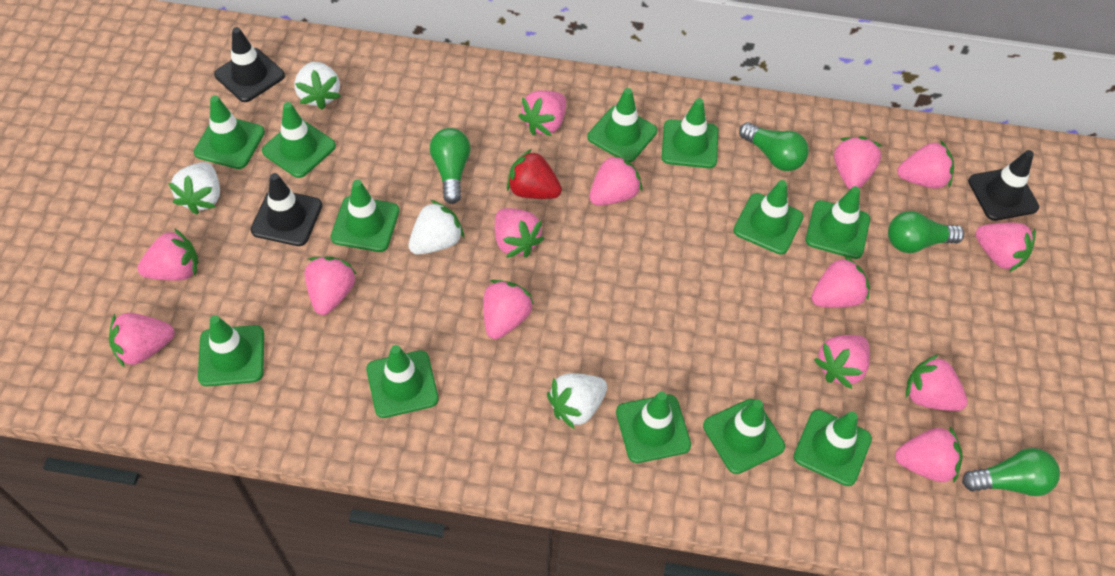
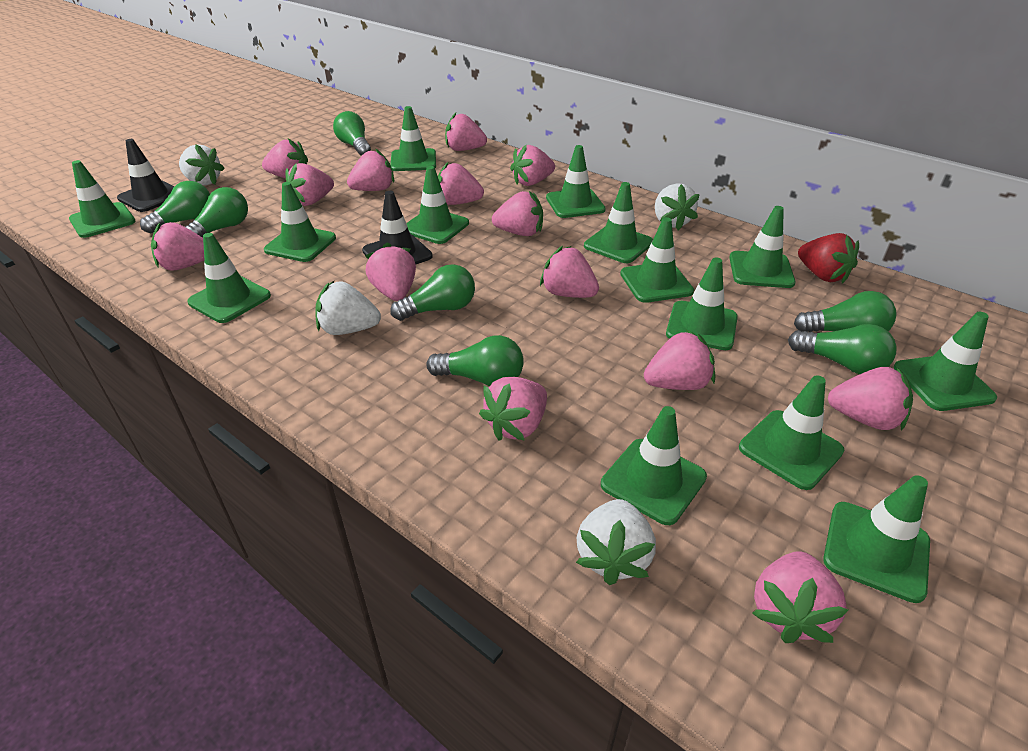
black traffic cone: 3 -> 2
green light bulb: 4 -> 7
green traffic cone: 12 -> 14

